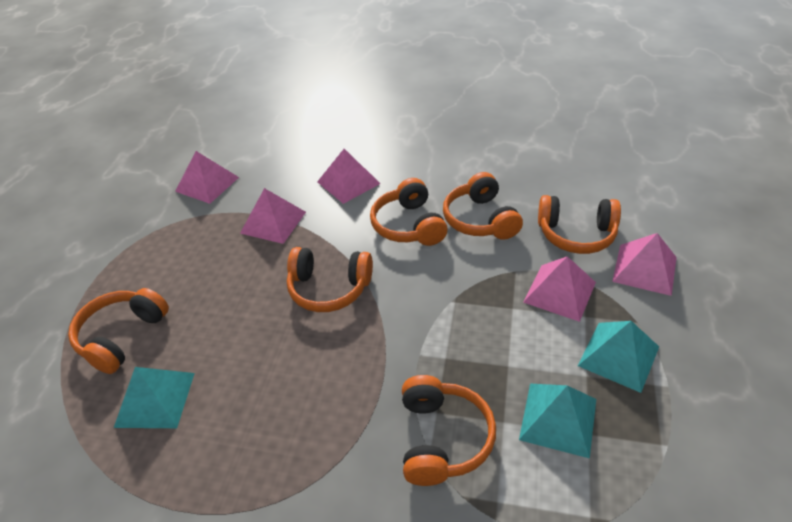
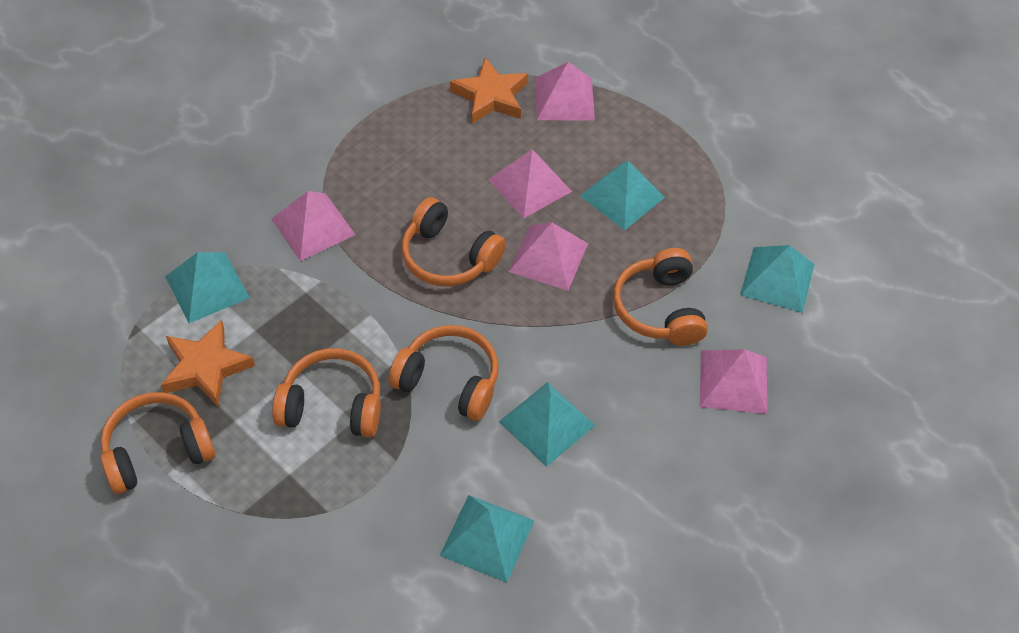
orange headphones: 6 -> 5
orange star: 0 -> 2
turquoise pyramid: 3 -> 5

